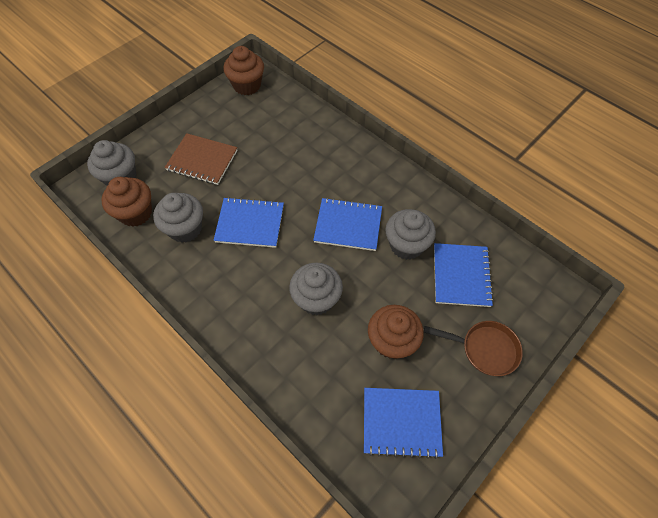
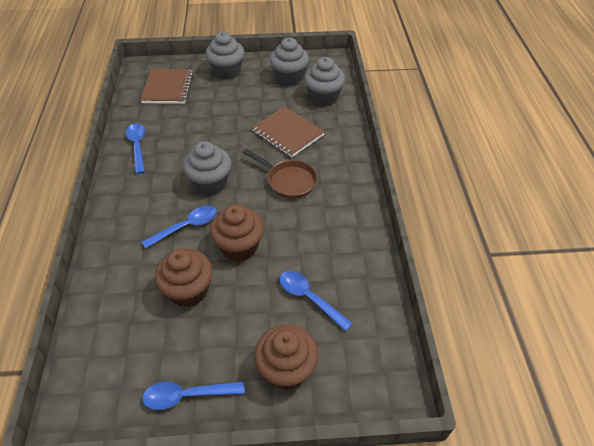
blue notebook: 4 -> 0
blue spoon: 0 -> 4
brown notebook: 1 -> 2

